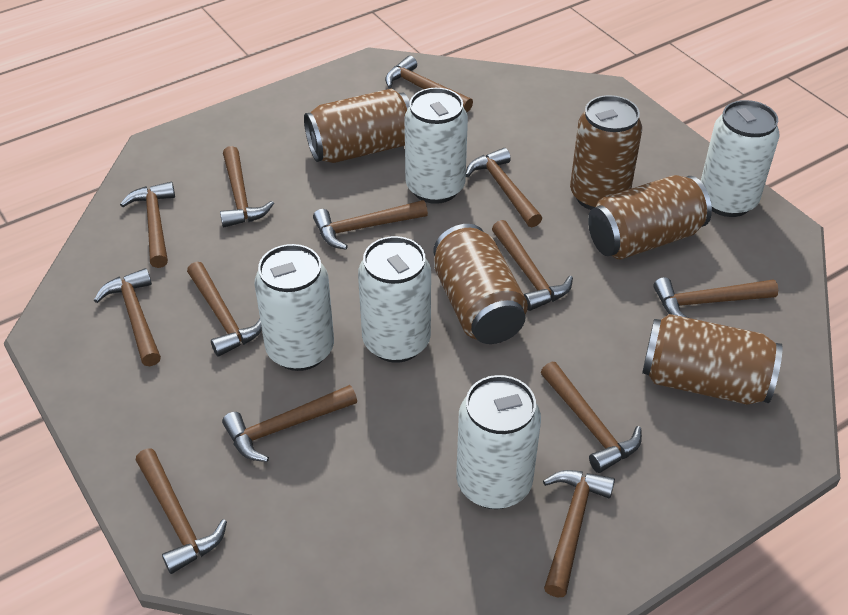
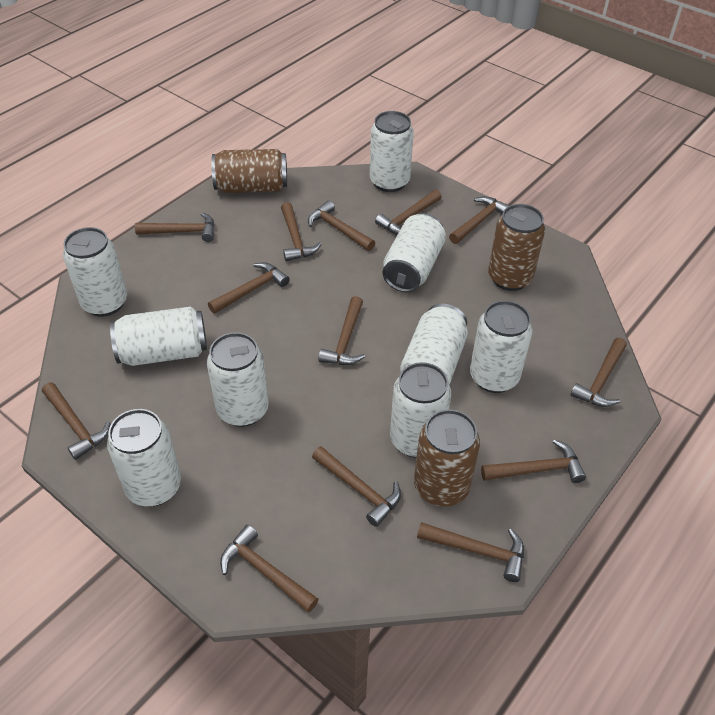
brown can: 5 -> 3
white can: 5 -> 9

